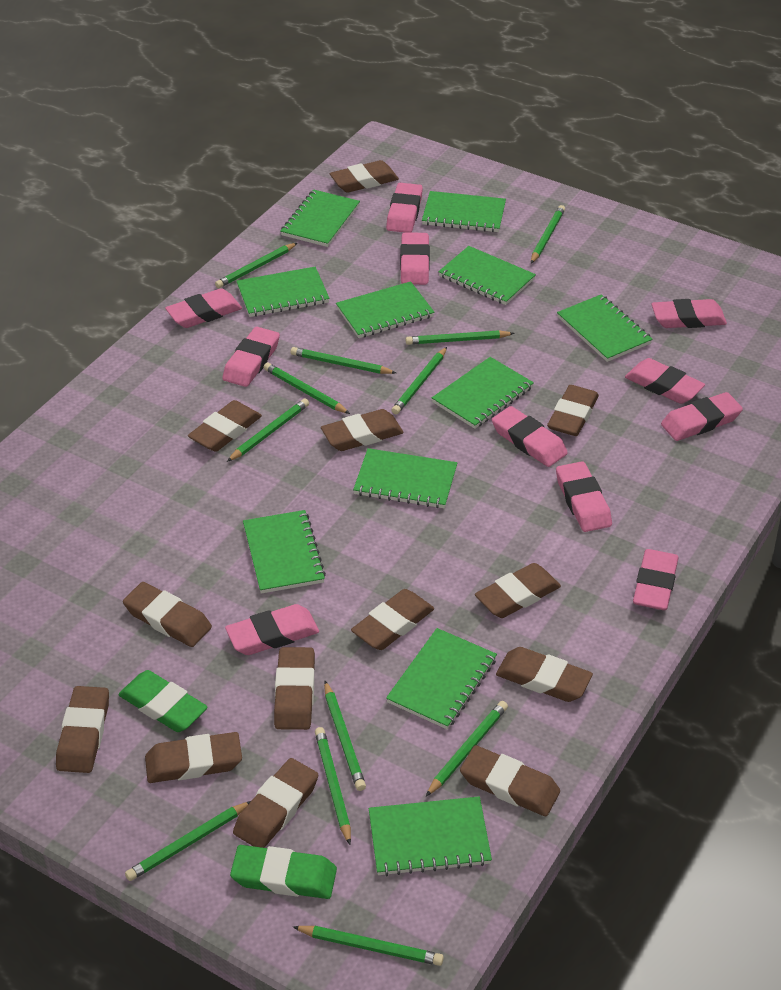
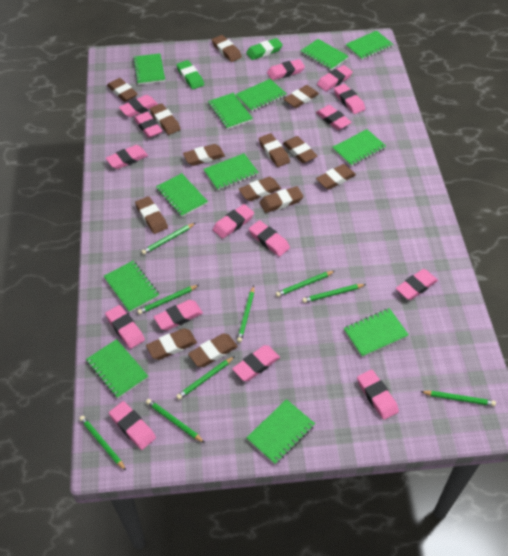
green notebook: 11 -> 12
green pencil: 12 -> 9
pink eraser: 11 -> 15

